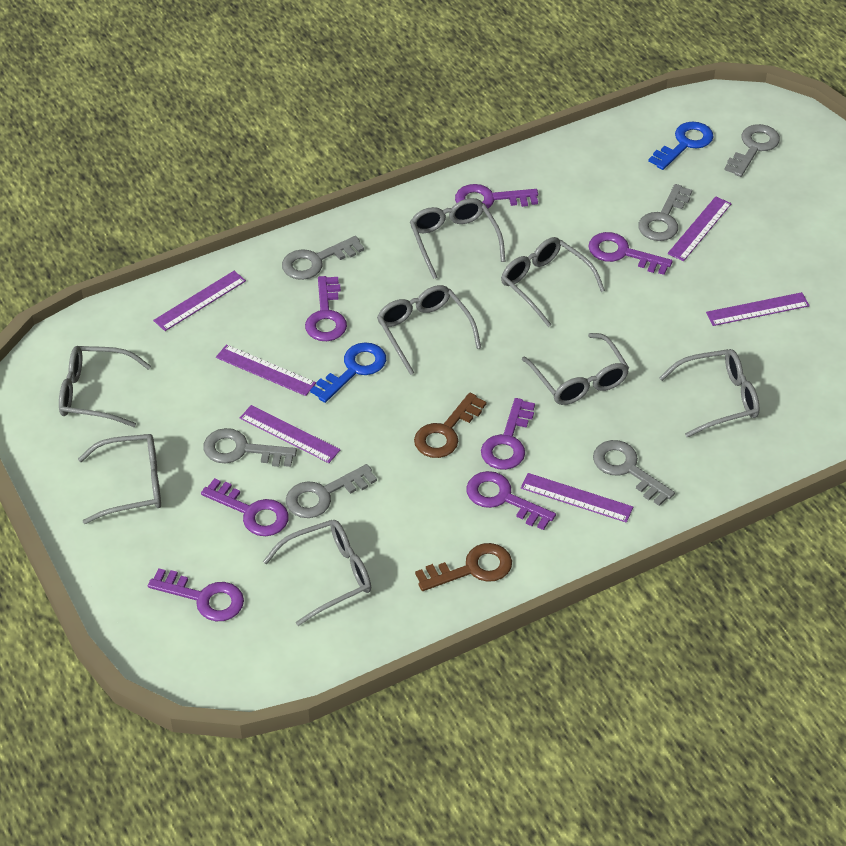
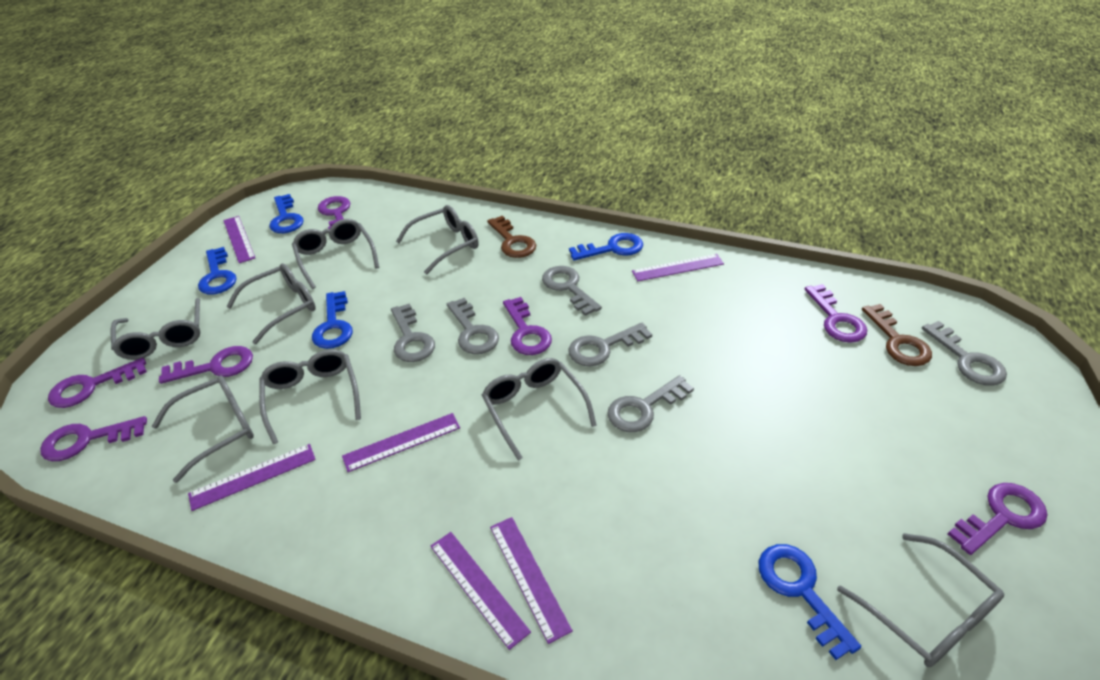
blue key: 2 -> 5

